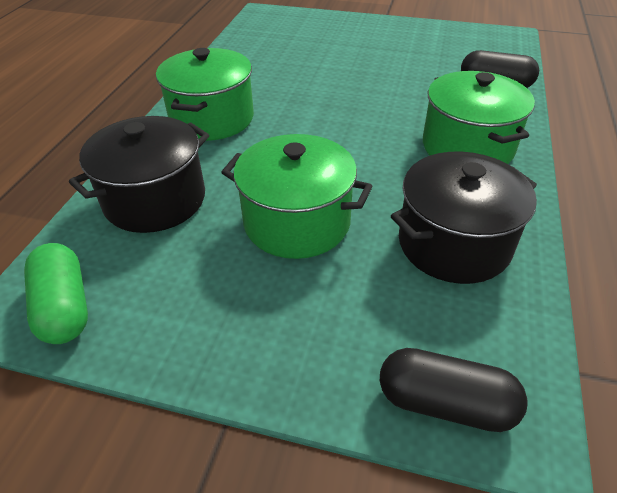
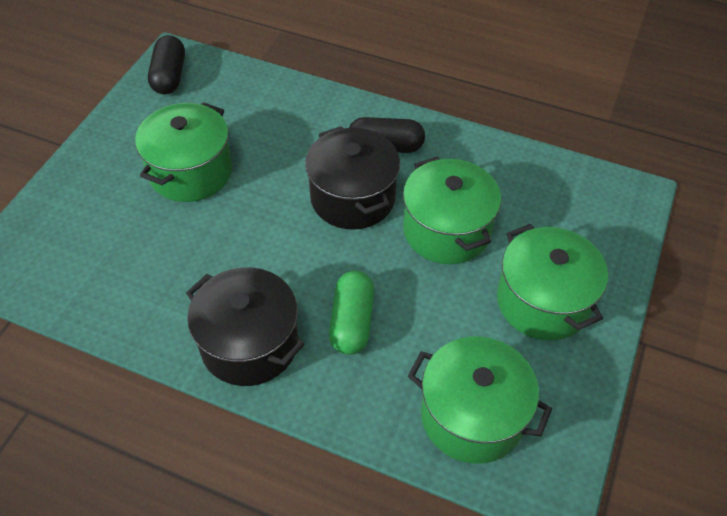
green pot: 3 -> 4

